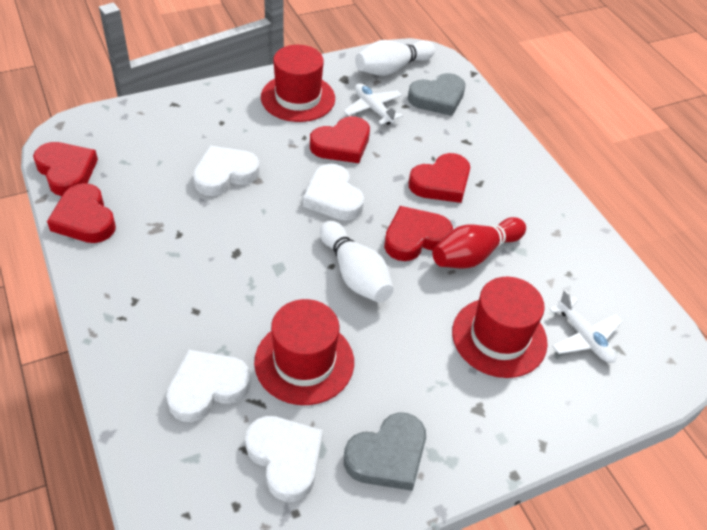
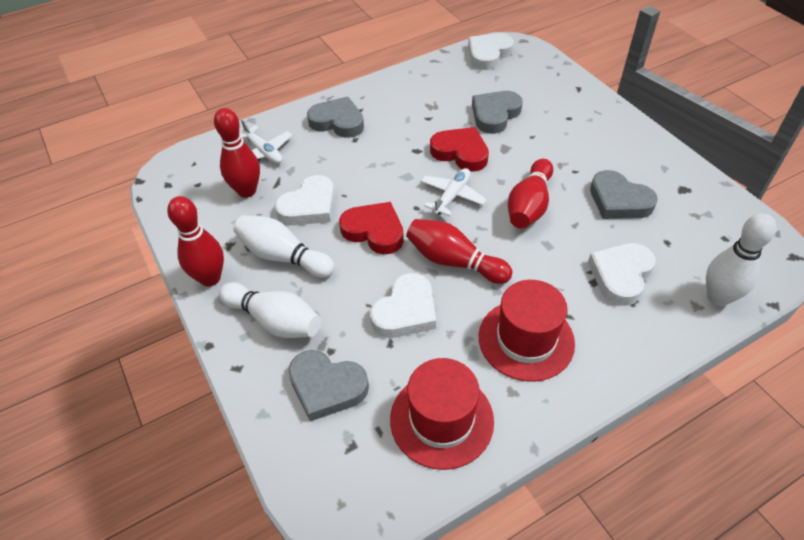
grey heart: 2 -> 4
red bowling pin: 1 -> 4
red hat: 3 -> 2
red heart: 5 -> 2
white bowling pin: 2 -> 3

